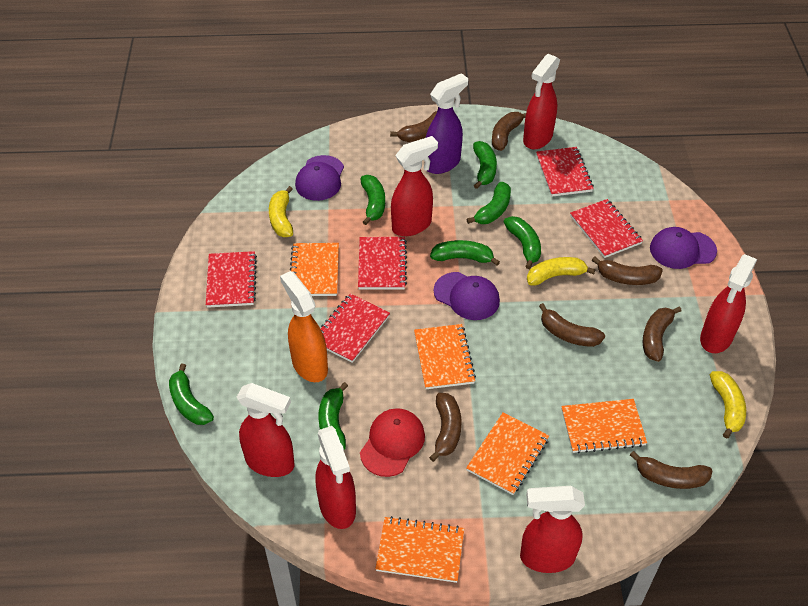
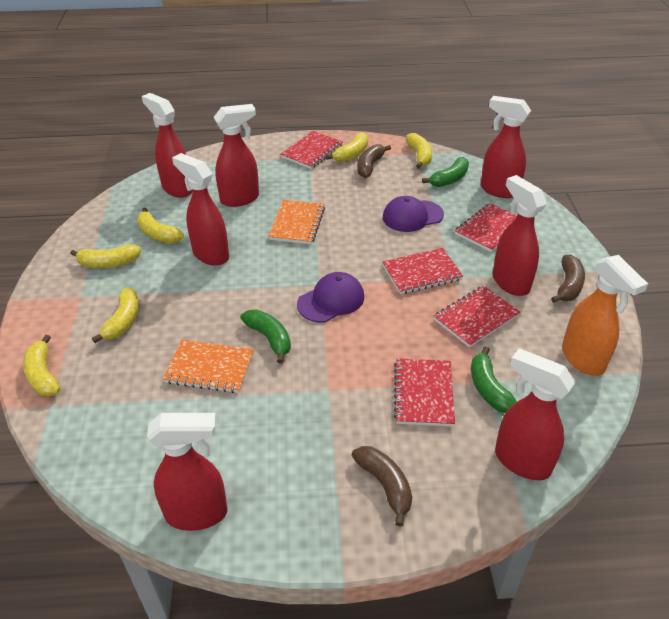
brown banana: 7 -> 3
green banana: 7 -> 3
orange notebook: 5 -> 2
purple cap: 3 -> 2
purple spray bottle: 1 -> 0
red cap: 1 -> 0
red spray bottle: 6 -> 7
yellow banana: 3 -> 6

